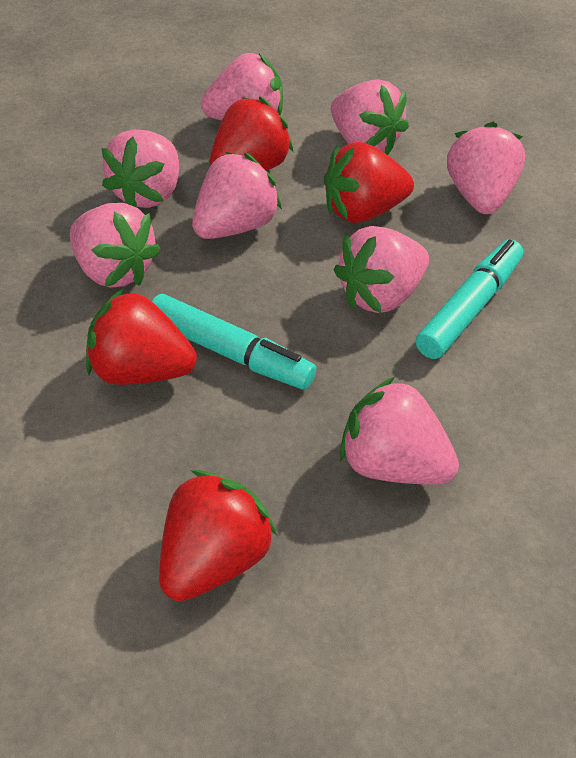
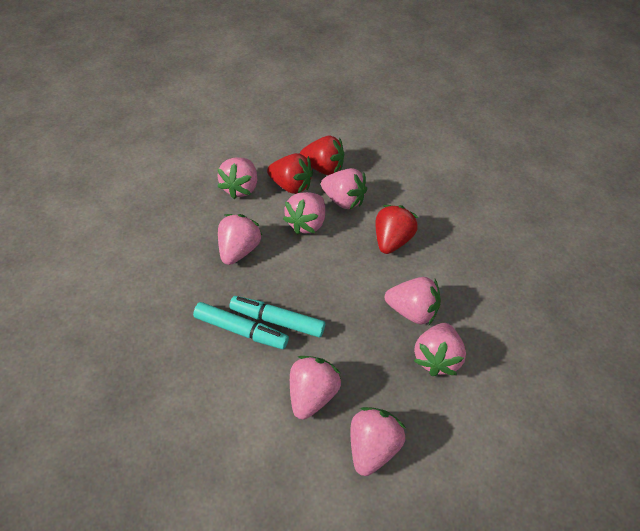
red strawberry: 4 -> 3

